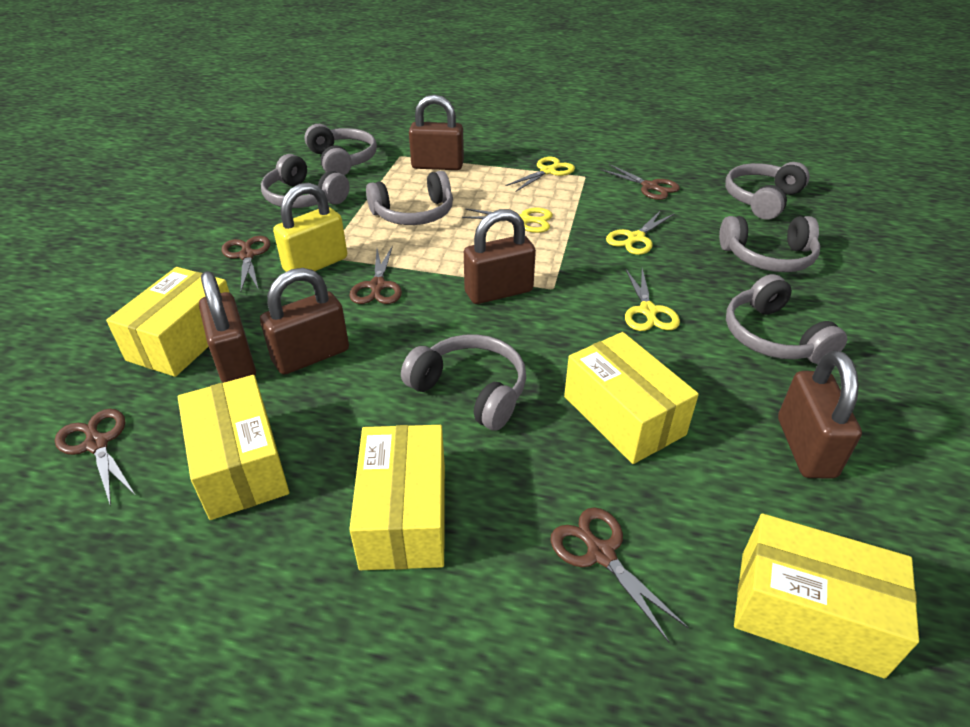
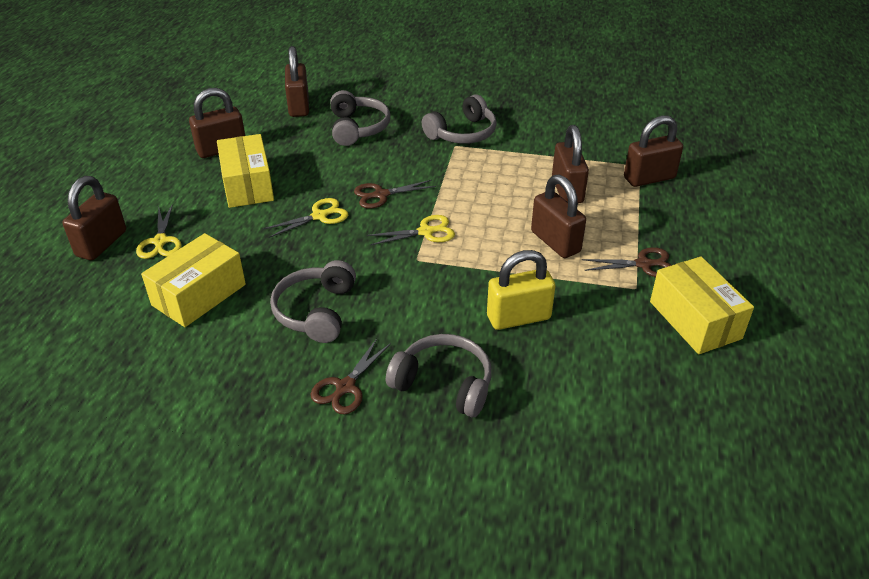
brown padlock: 5 -> 6
brown scissors: 5 -> 3
grey headphones: 7 -> 4
yellow box: 5 -> 3
yellow scissors: 4 -> 3

